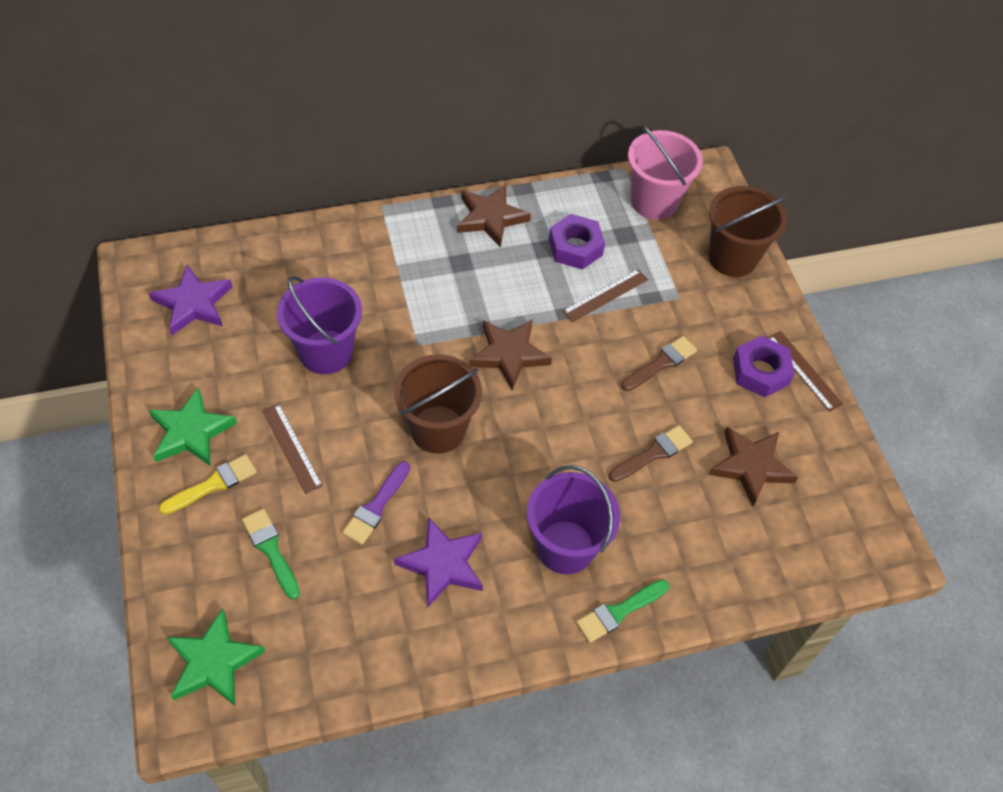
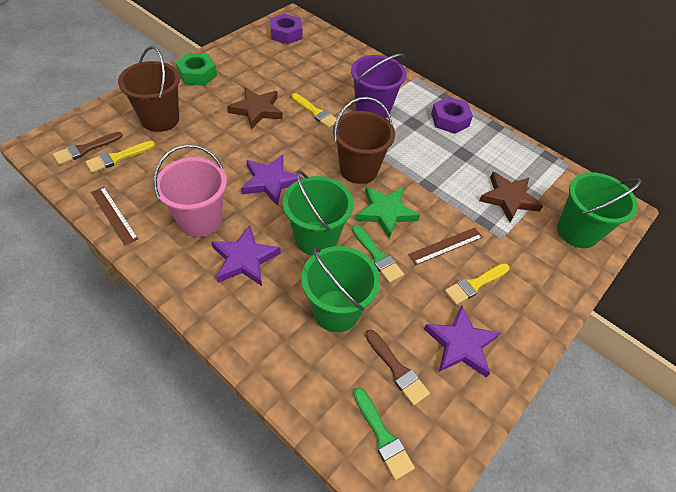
brown ruler: 3 -> 2
brown star: 3 -> 2
green bucket: 0 -> 3
green nut: 0 -> 1
green star: 2 -> 1
purple brush: 1 -> 0
purple bucket: 2 -> 1
purple star: 2 -> 3
yellow brush: 1 -> 3

